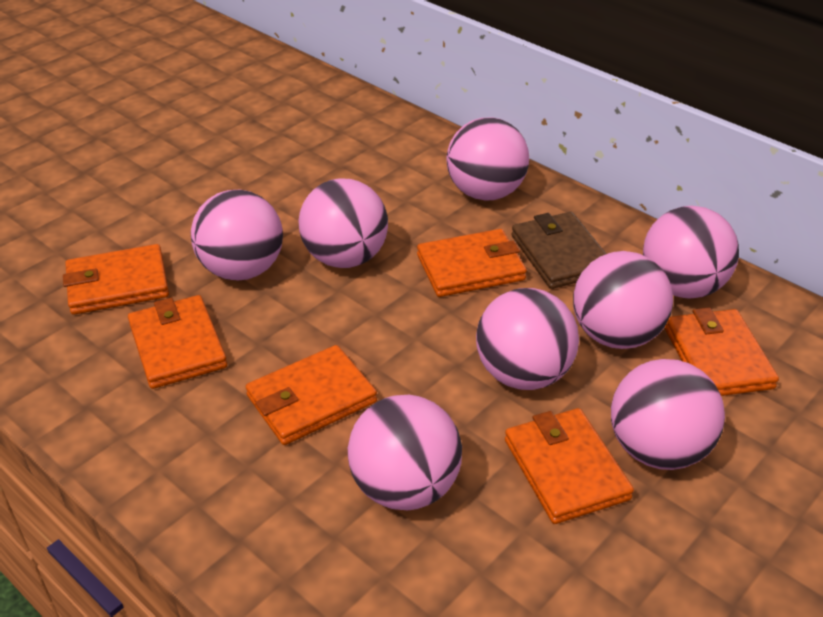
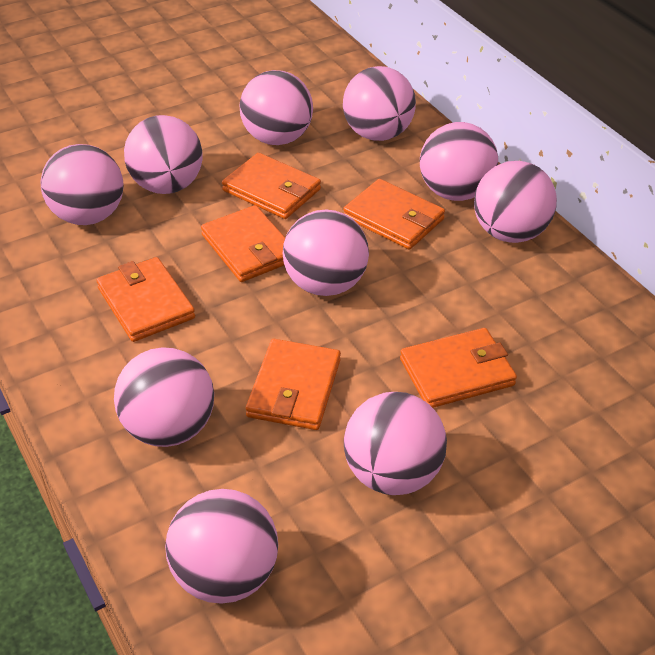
brown wallet: 1 -> 0
pink ball: 8 -> 10

